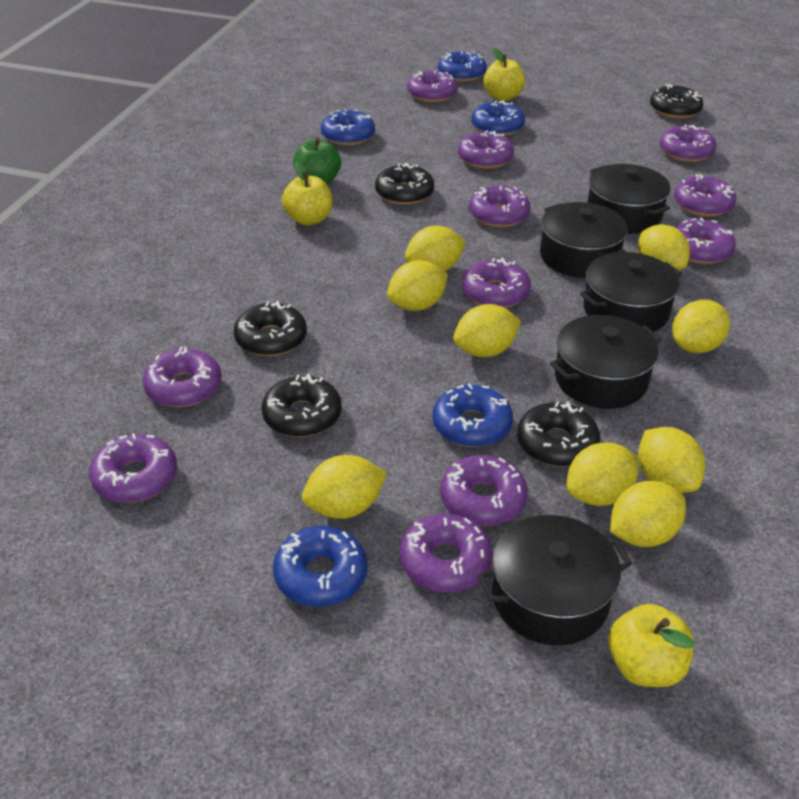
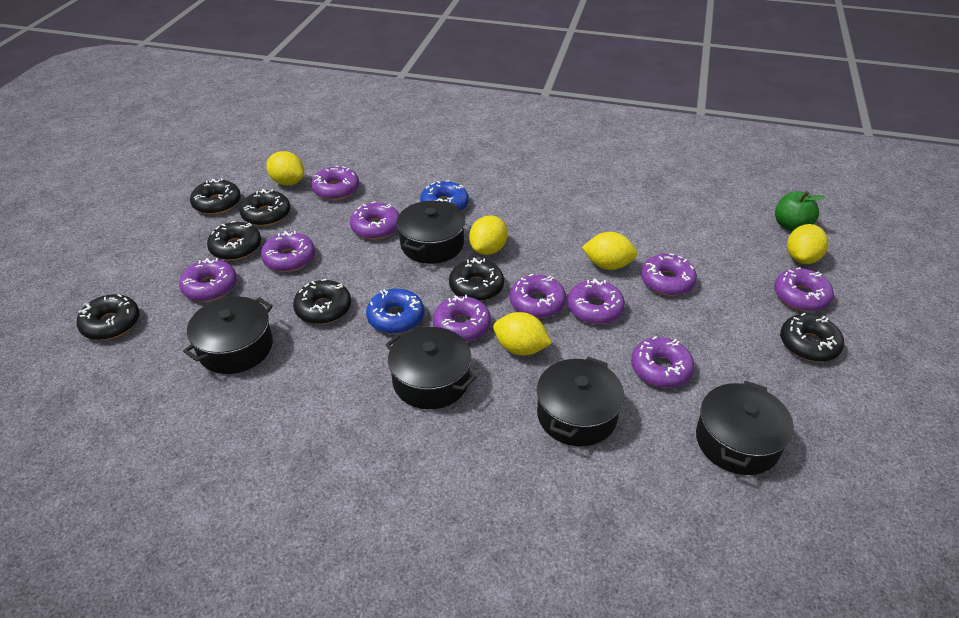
black donut: 5 -> 7
blue donut: 5 -> 2
purple donut: 11 -> 10
yellow apple: 3 -> 0
yellow lemon: 9 -> 5

